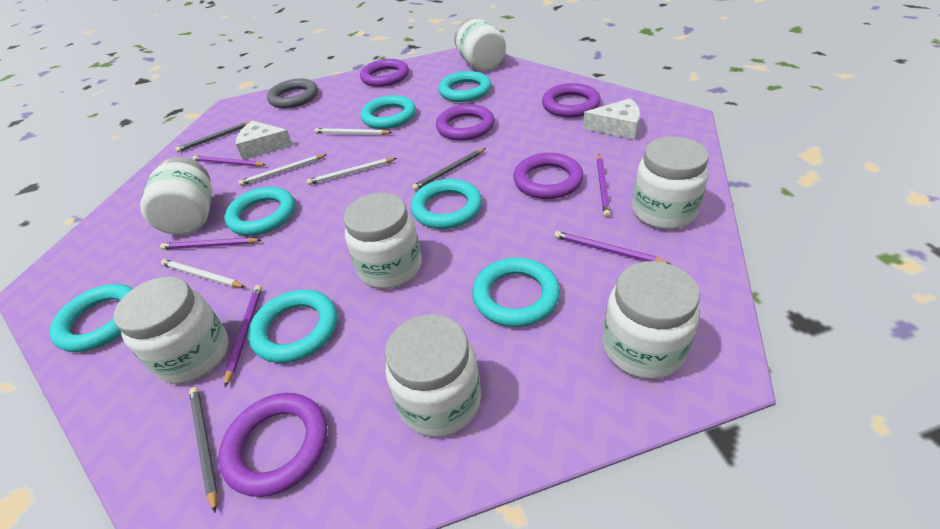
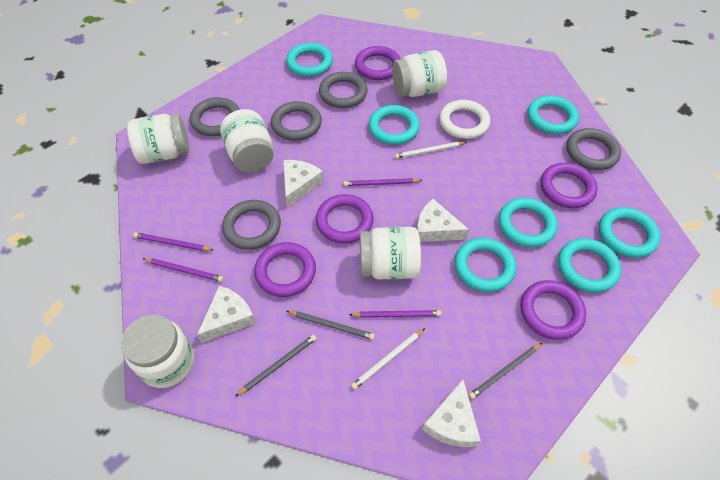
grey ring: 1 -> 5
purple pencil: 5 -> 4
white cheese: 2 -> 4
white jar: 7 -> 5
white pencil: 4 -> 2
white ring: 0 -> 1

